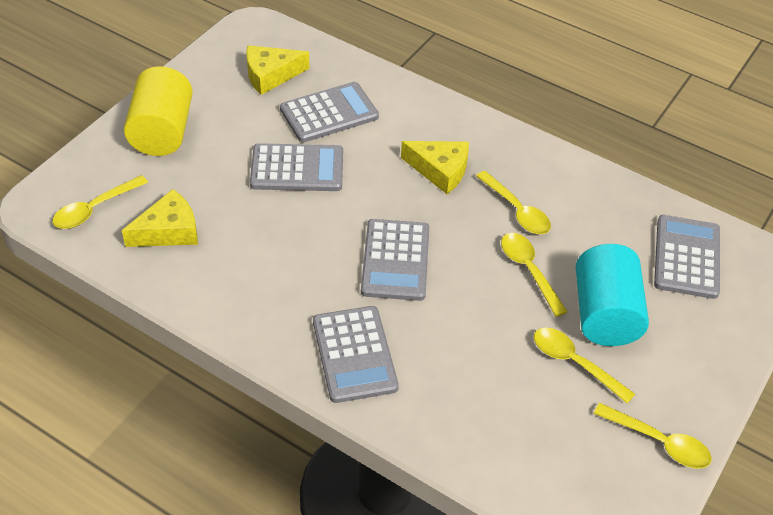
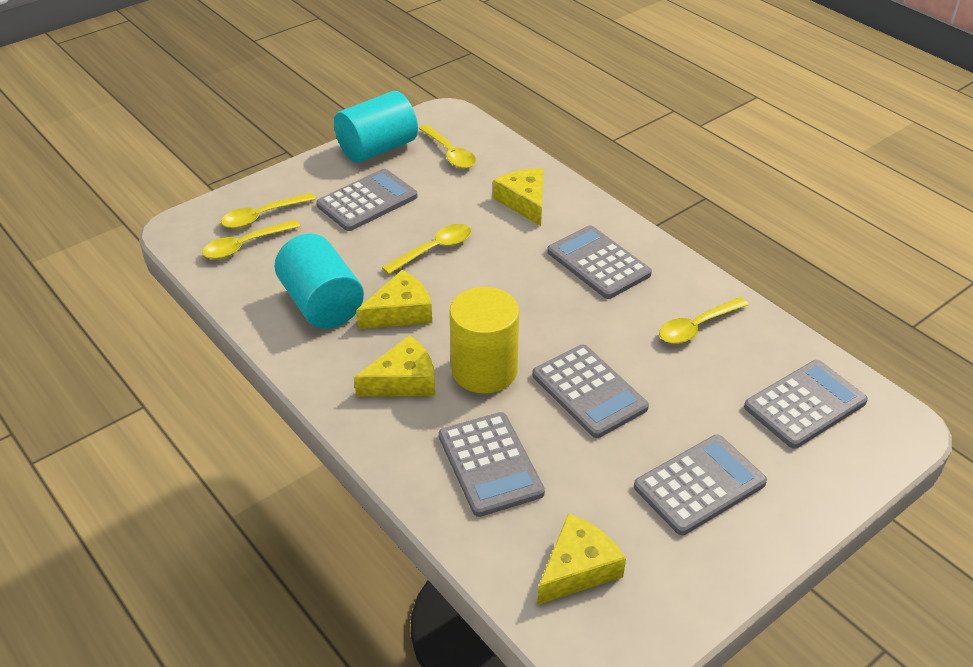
grey calculator: 5 -> 6
turquoise cylinder: 1 -> 2
yellow cheese: 3 -> 4

